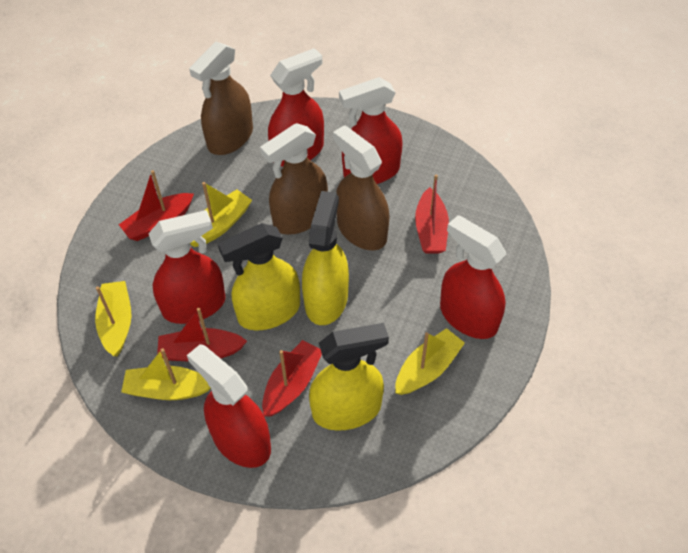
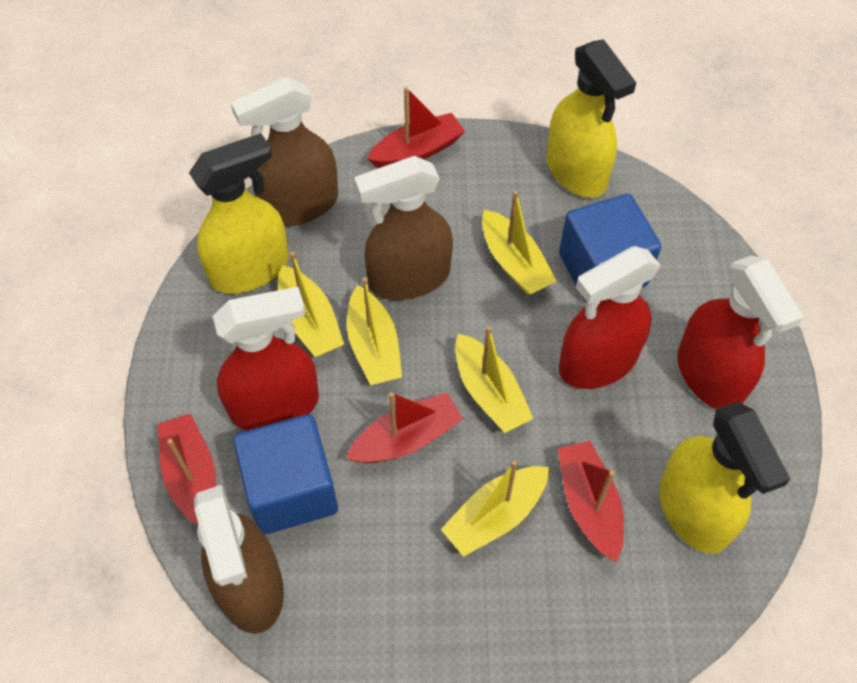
blue cube: 0 -> 2
red spray bottle: 5 -> 3
yellow boat: 4 -> 5

